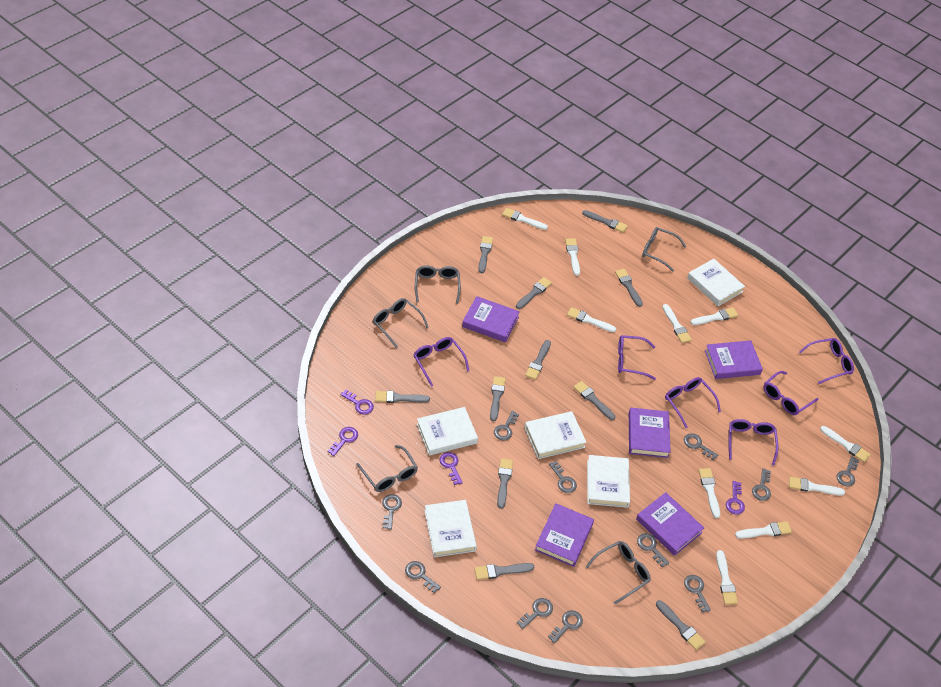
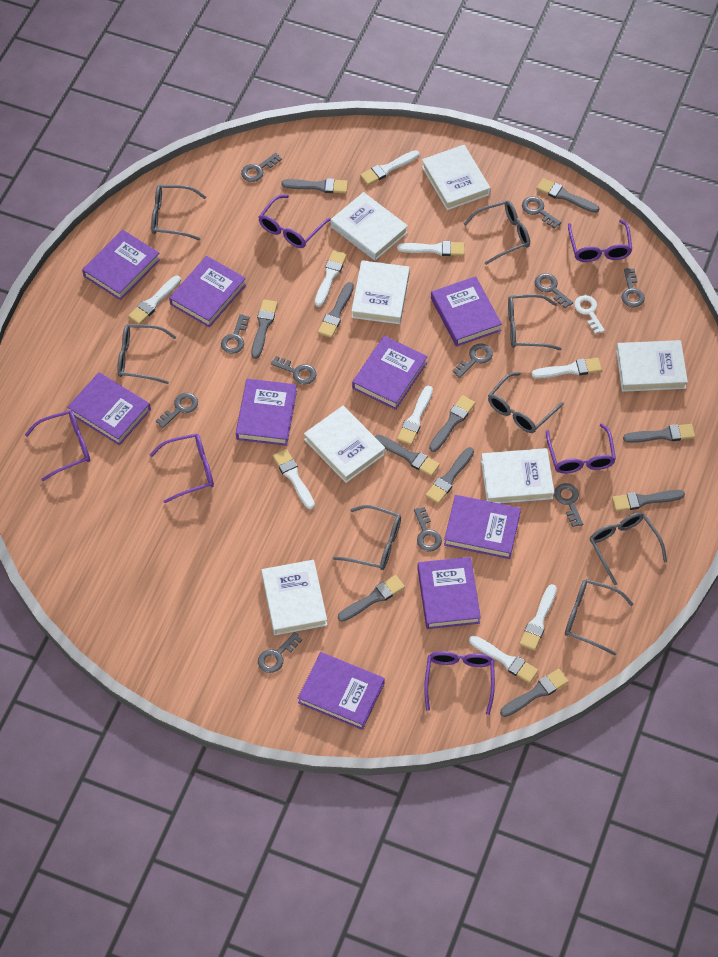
grey glasses: 5 -> 8
purple book: 5 -> 9
purple key: 4 -> 0
white book: 5 -> 7
white brush: 10 -> 9
white key: 0 -> 1

